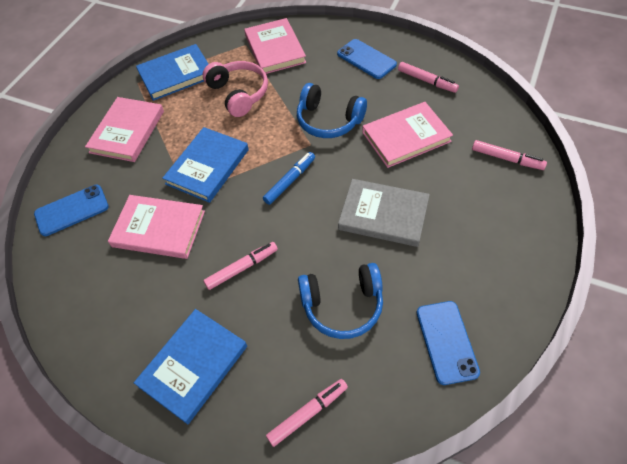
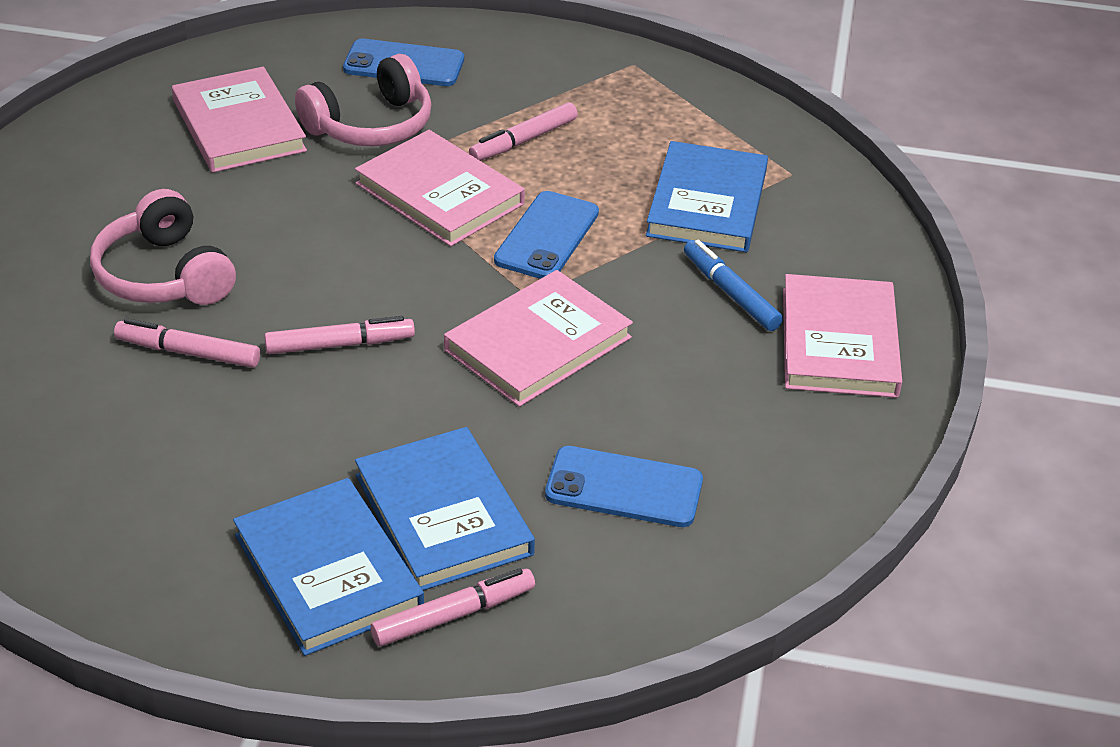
blue headphones: 2 -> 0
grey book: 1 -> 0
pink headphones: 1 -> 2

